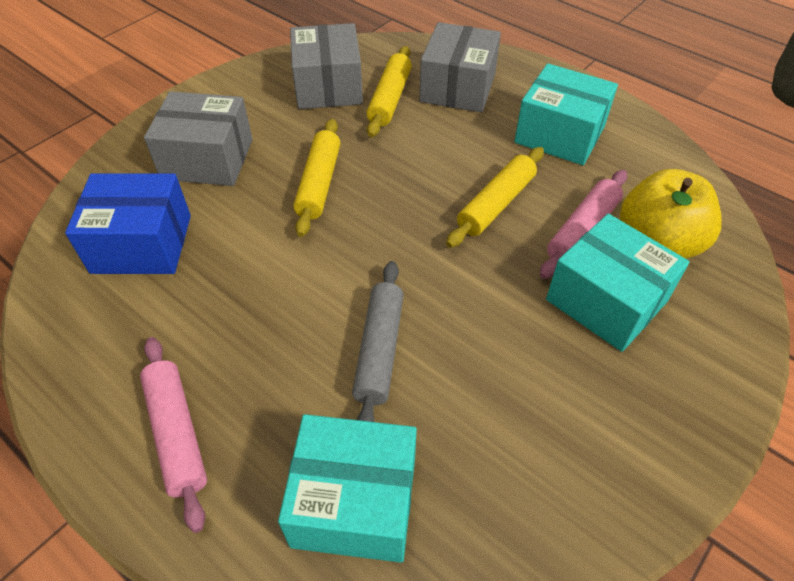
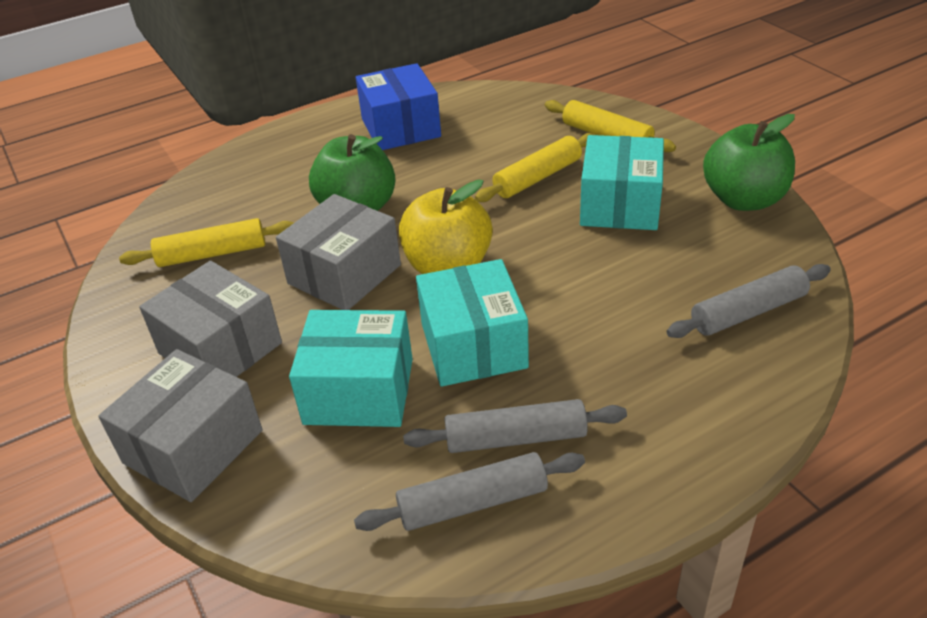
green apple: 0 -> 2
grey rolling pin: 1 -> 3
pink rolling pin: 2 -> 0

